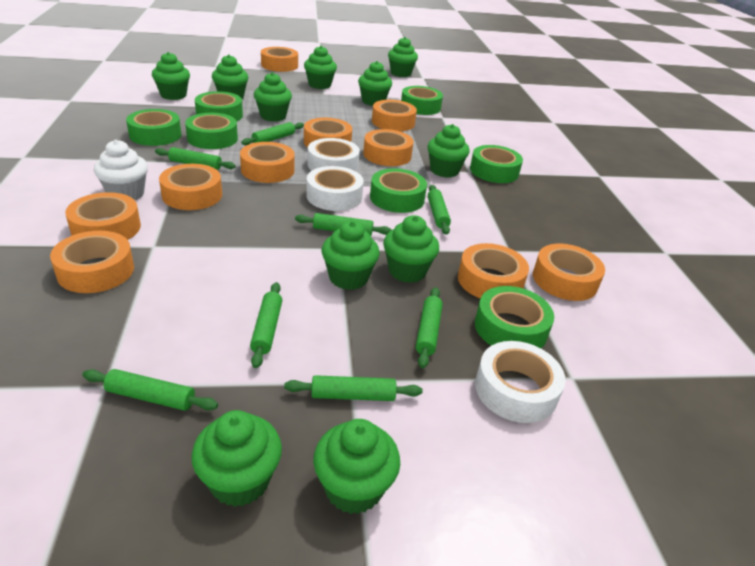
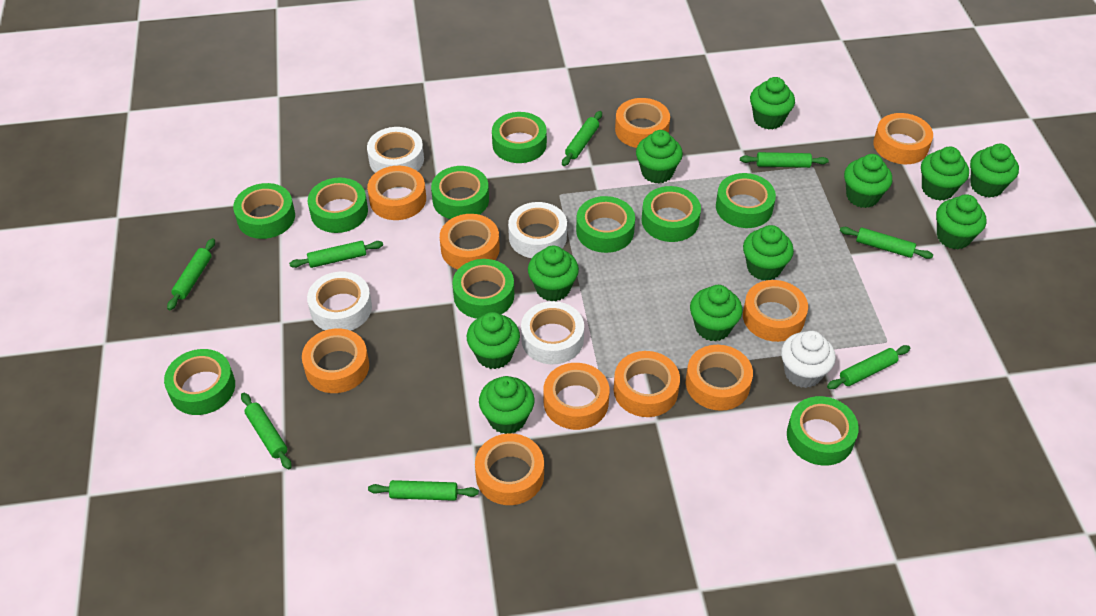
green tape: 7 -> 10
white tape: 3 -> 4

